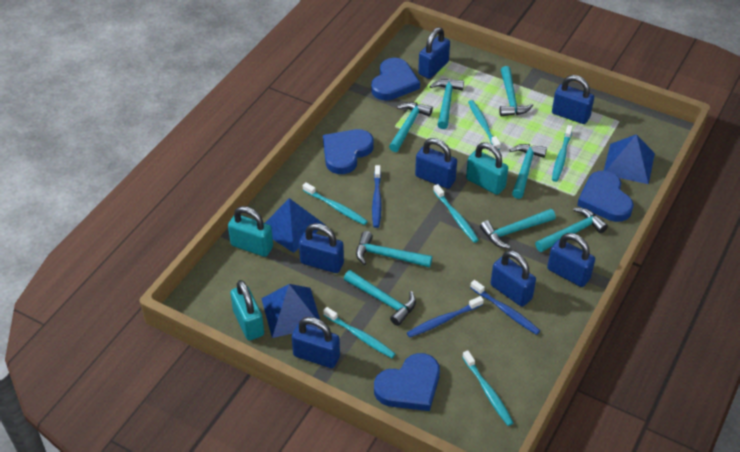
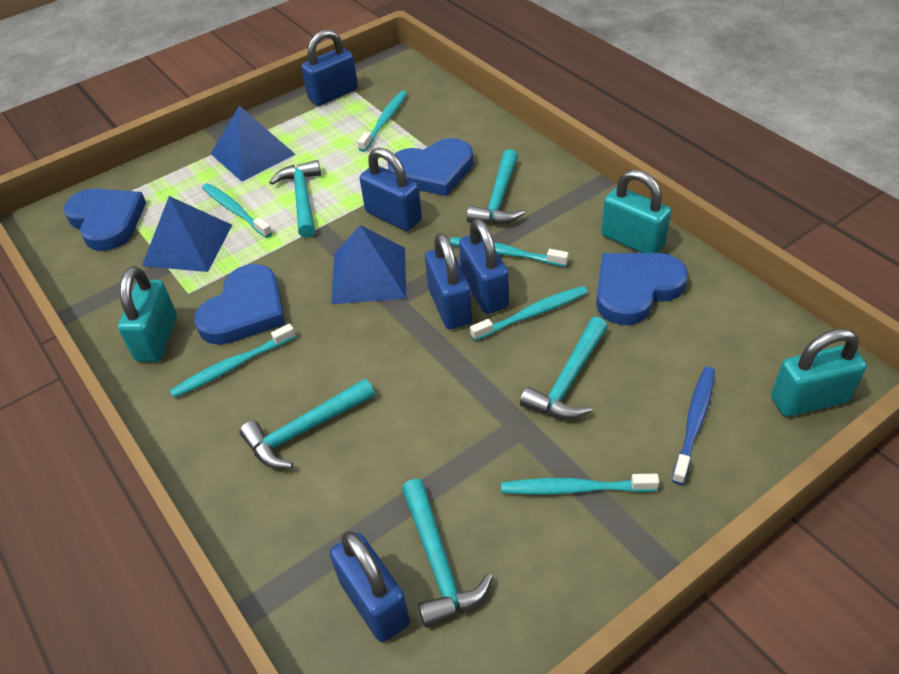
blue padlock: 7 -> 5
blue toothbrush: 3 -> 1
turquoise hammer: 8 -> 5

